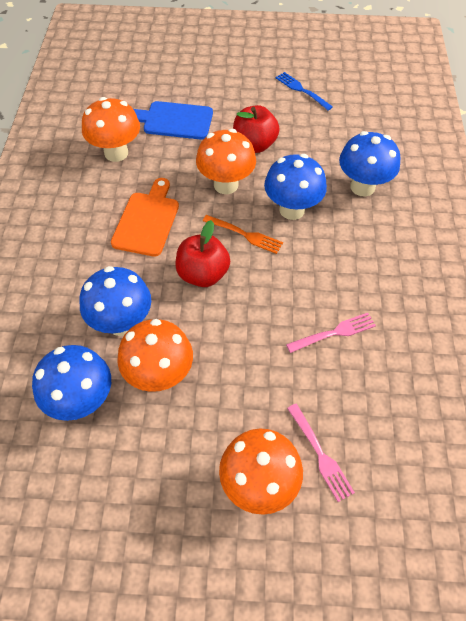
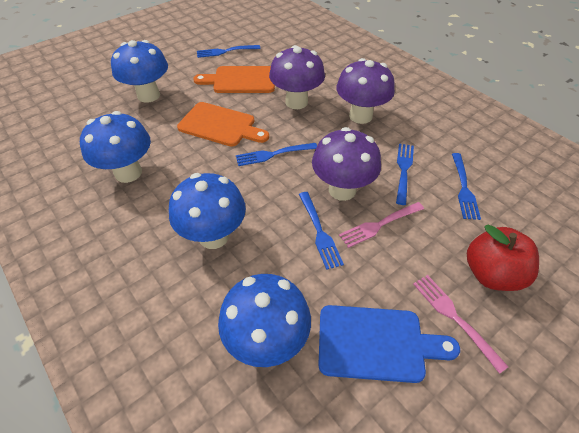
blue fork: 1 -> 5
orange cutting board: 1 -> 2
orange fork: 1 -> 0
orange mushroom: 4 -> 0
purple mushroom: 0 -> 3
red apple: 2 -> 1

